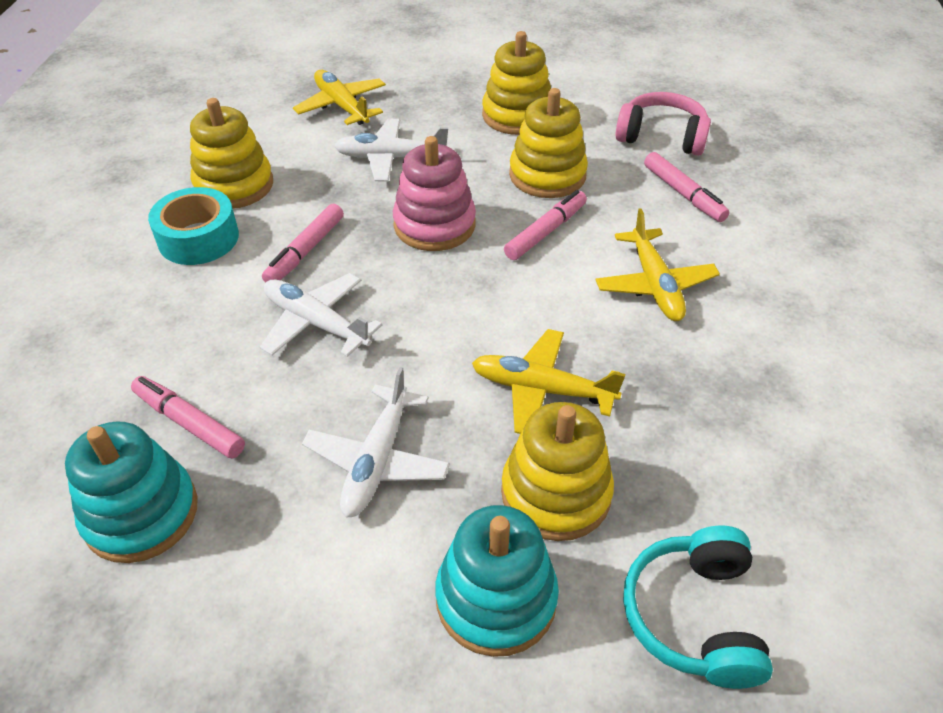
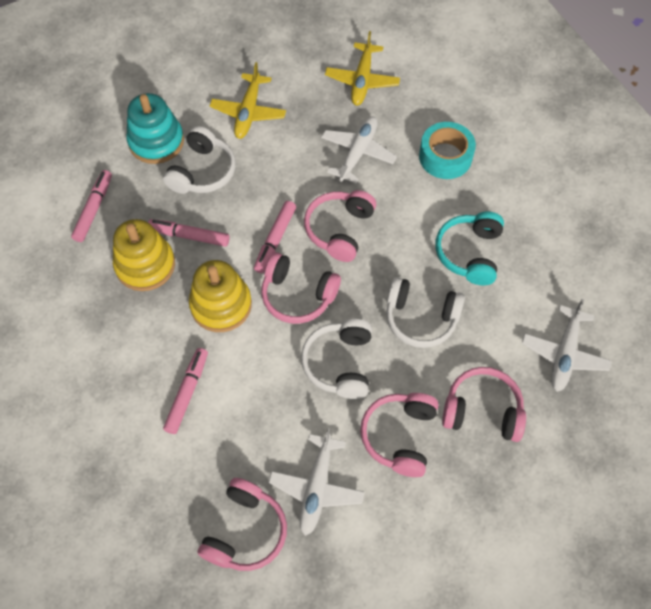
pink headphones: 1 -> 5
pink stacking toy: 1 -> 0
turquoise stacking toy: 2 -> 1
white headphones: 0 -> 3
yellow plane: 3 -> 2
yellow stacking toy: 4 -> 2

